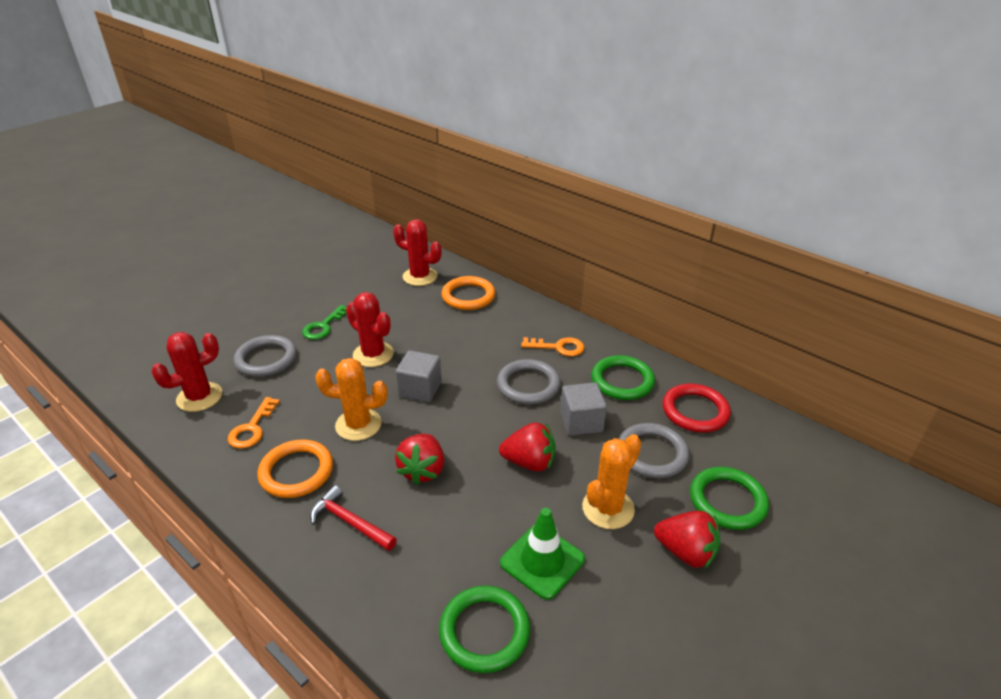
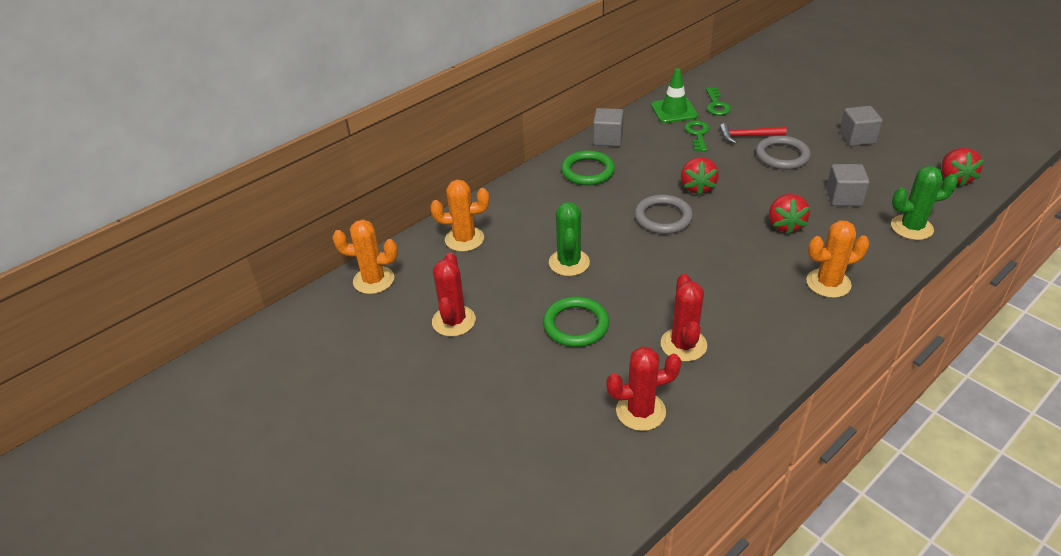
green cactus: 0 -> 2
green key: 1 -> 2
green ring: 3 -> 2
grey cube: 2 -> 3
grey ring: 3 -> 2
orange cactus: 2 -> 3
orange key: 2 -> 0
orange ring: 2 -> 0
red ring: 1 -> 0

